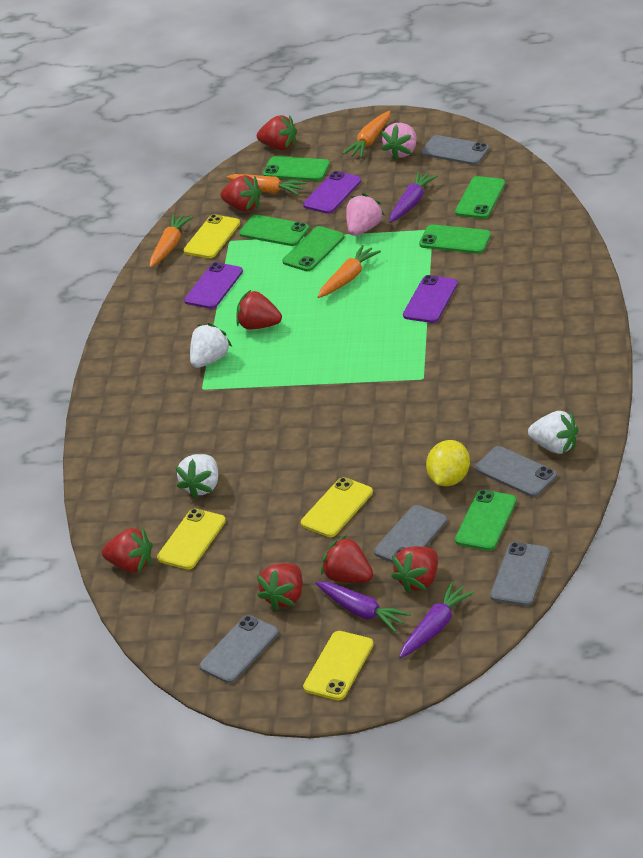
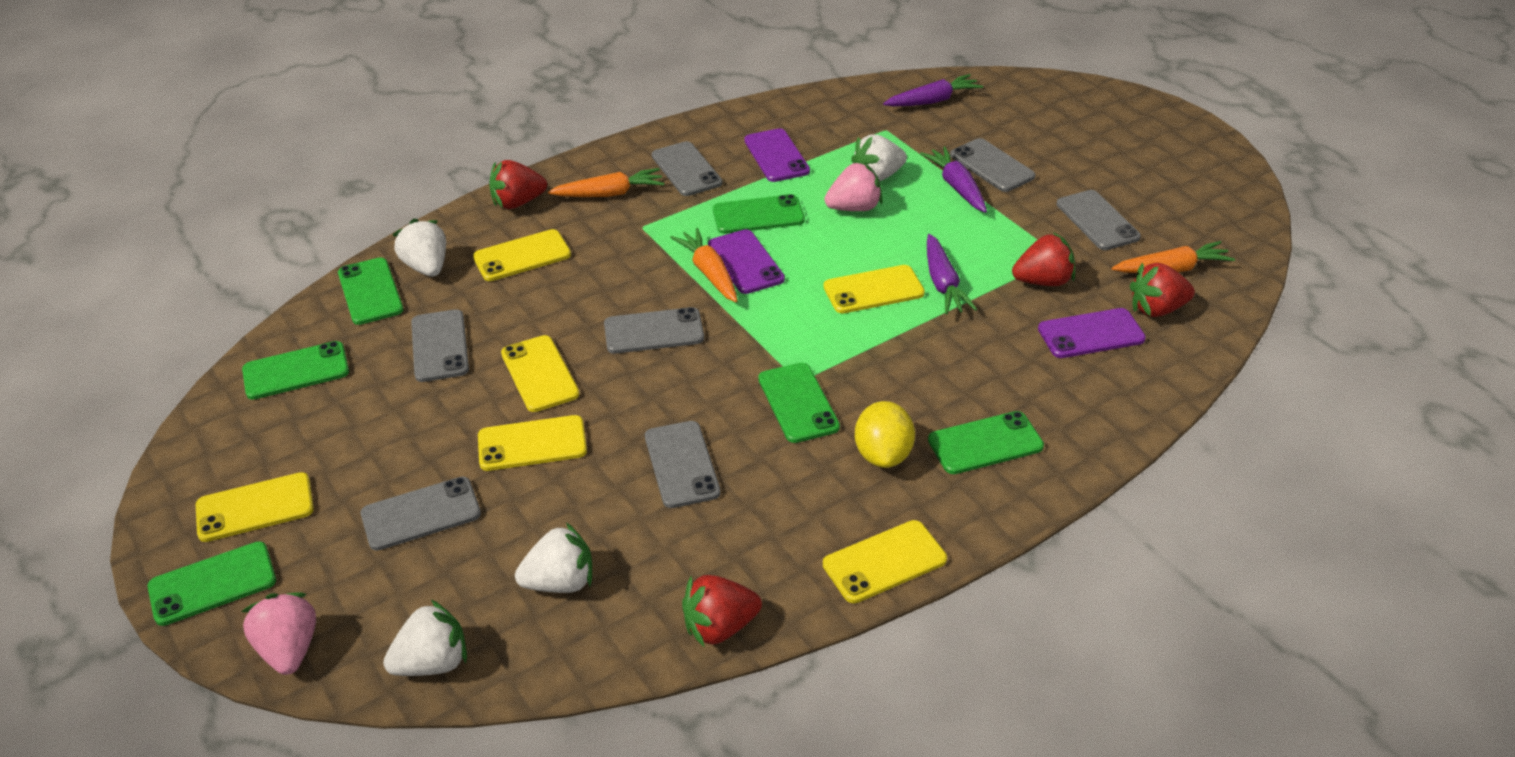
grey phone: 5 -> 7
orange carrot: 4 -> 3
red strawberry: 7 -> 4
white strawberry: 3 -> 4
yellow phone: 4 -> 6

